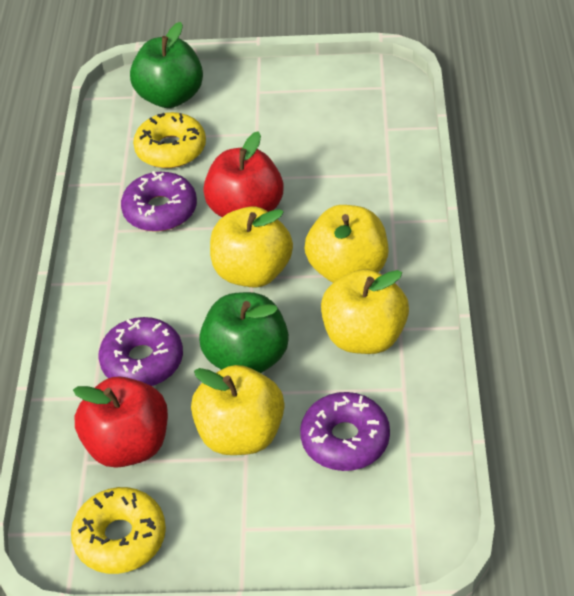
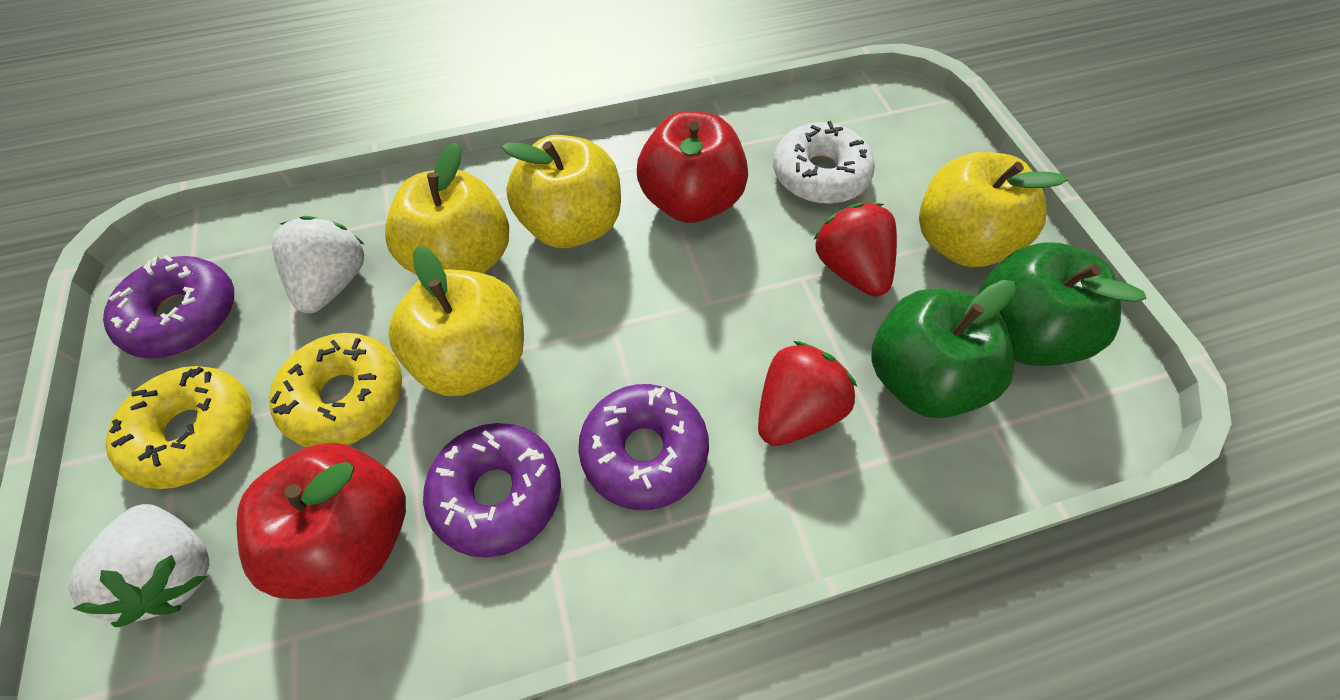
red strawberry: 0 -> 2
white donut: 0 -> 1
white strawberry: 0 -> 2

